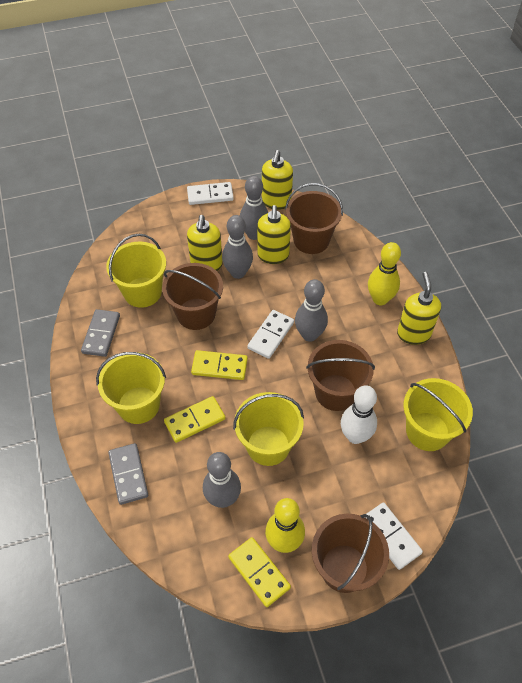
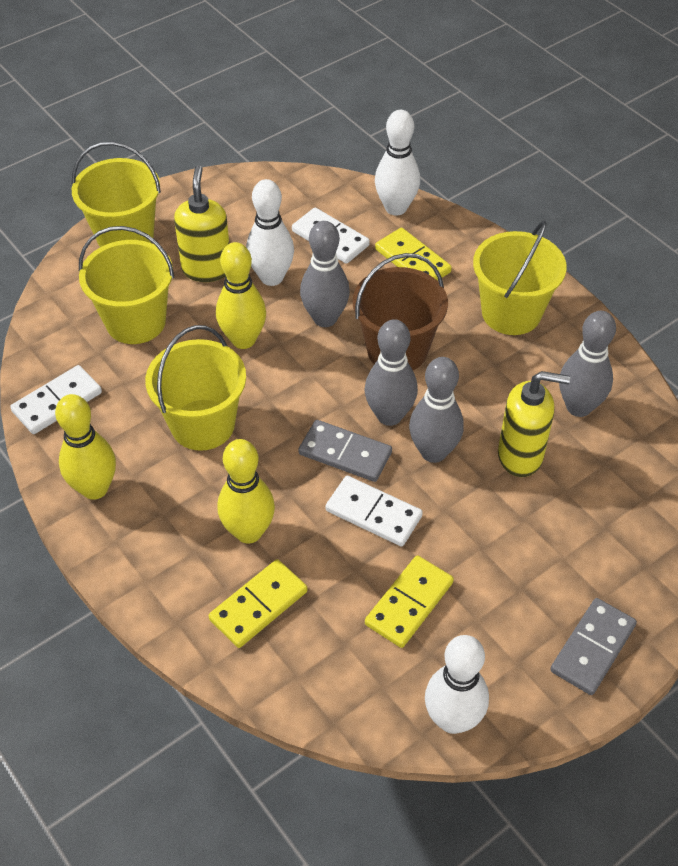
brown bucket: 4 -> 1
white bowling pin: 1 -> 3
yellow bowling pin: 2 -> 3
yellow soap dispenser: 4 -> 2

